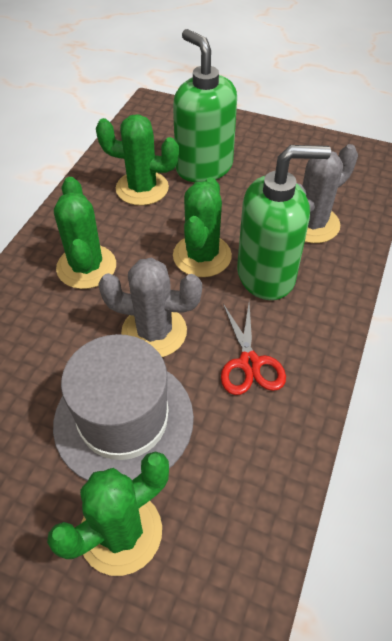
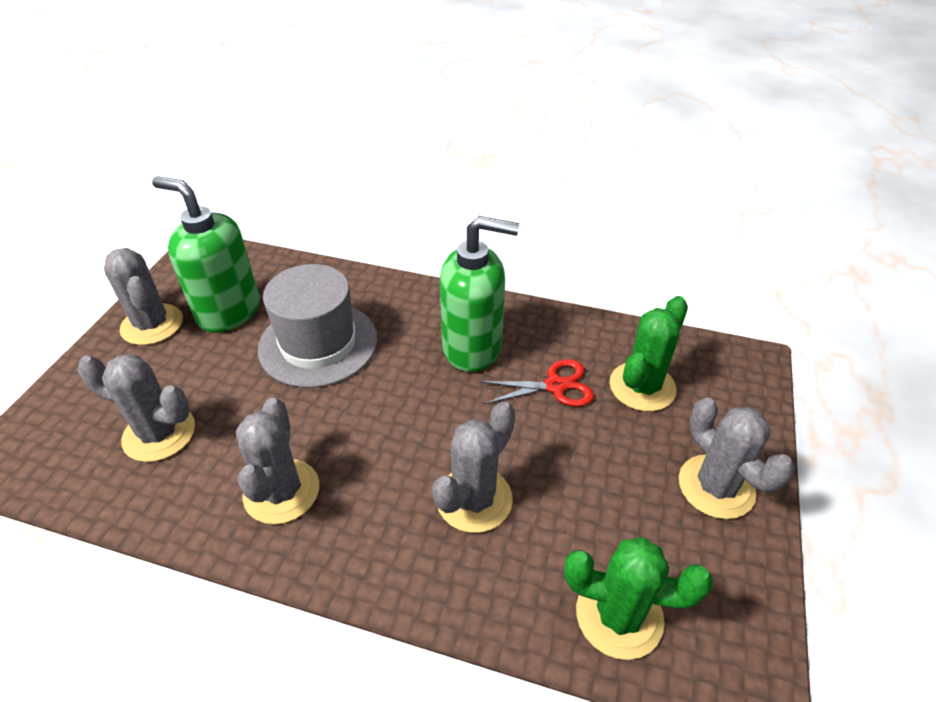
green cactus: 4 -> 2
grey cactus: 2 -> 5

